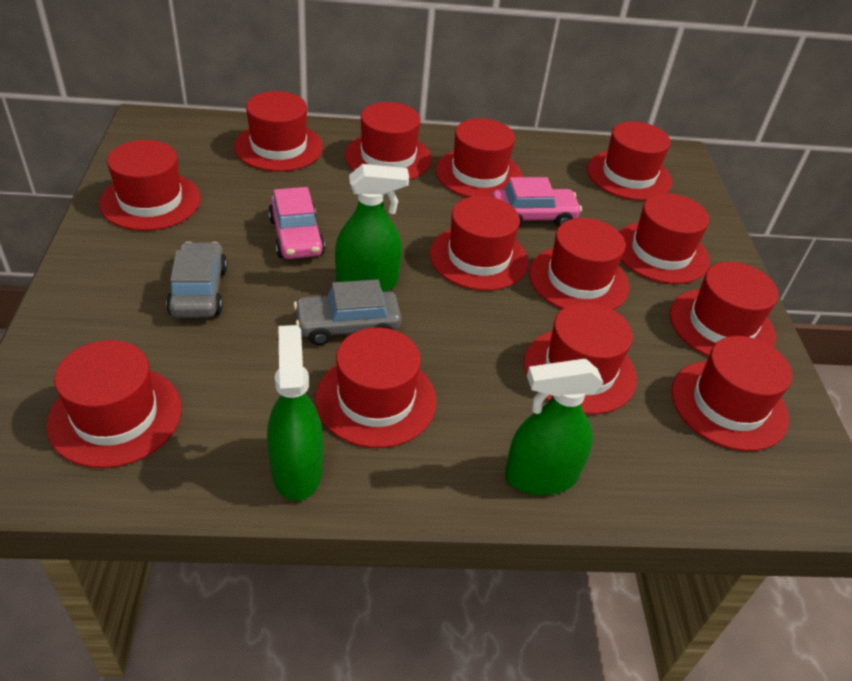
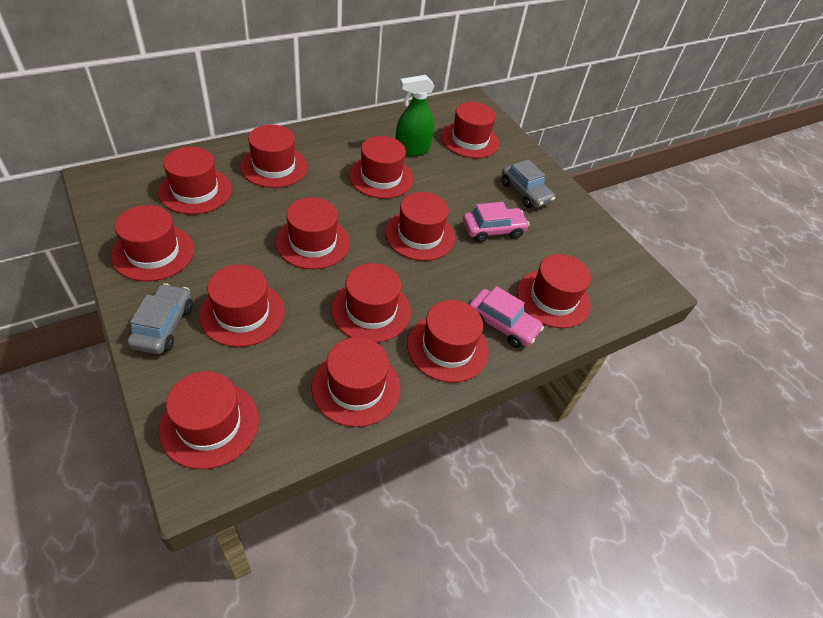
green spray bottle: 3 -> 1

